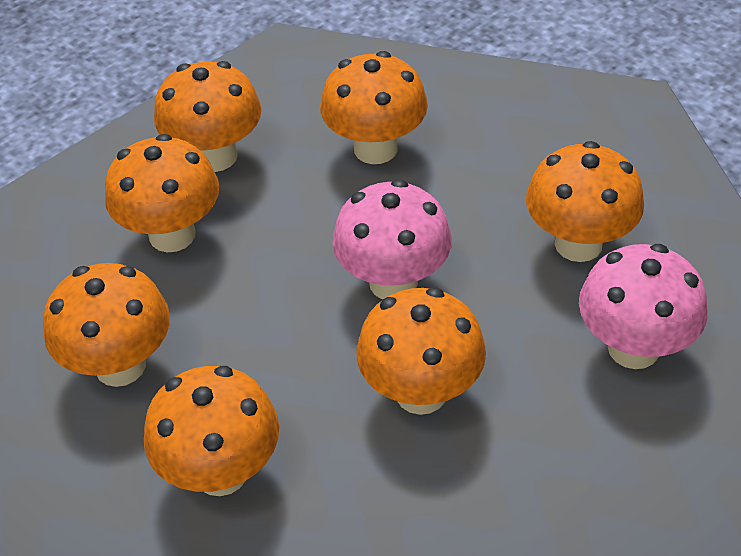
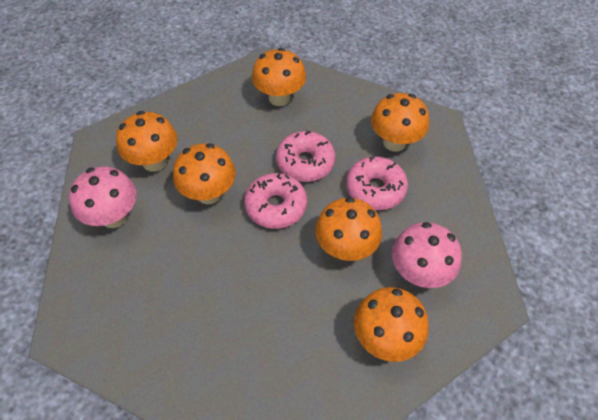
orange mushroom: 7 -> 6
pink donut: 0 -> 3

